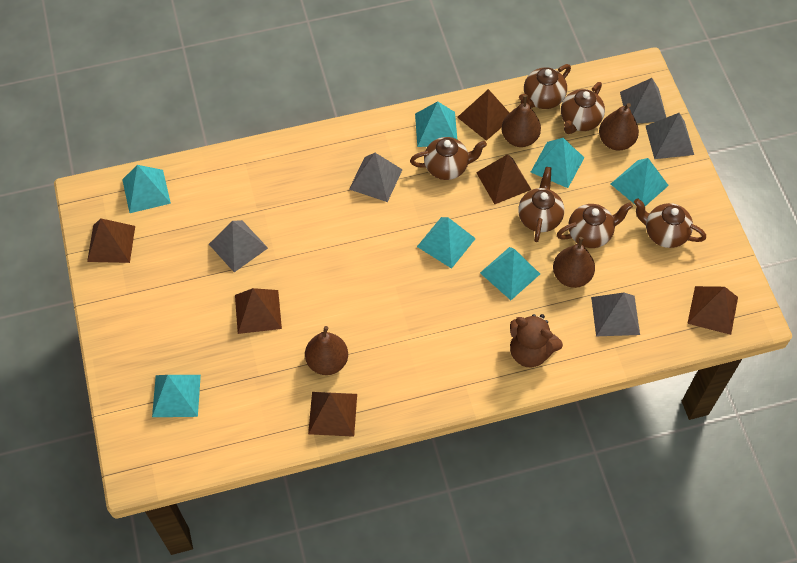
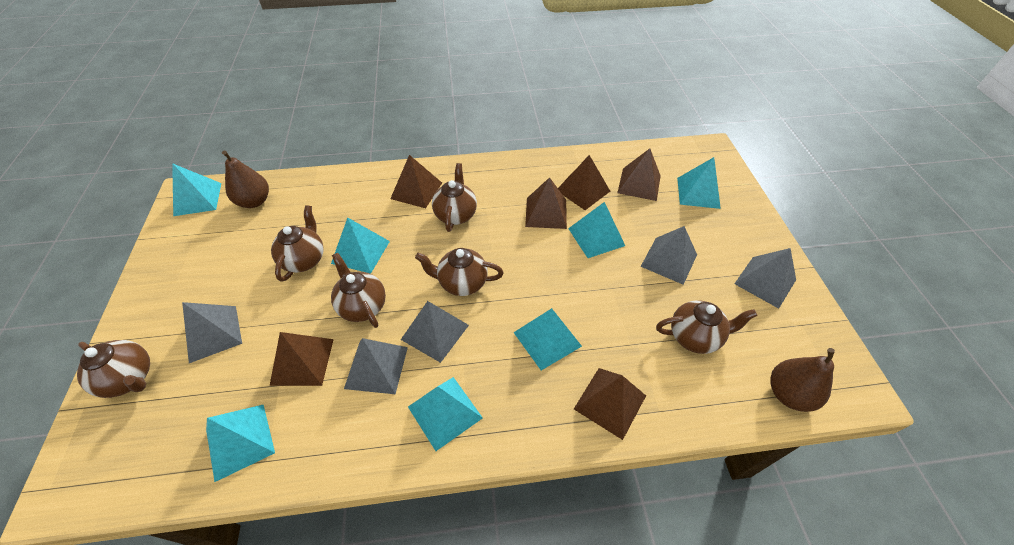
brown pear: 4 -> 2
brown teddy bear: 1 -> 0

